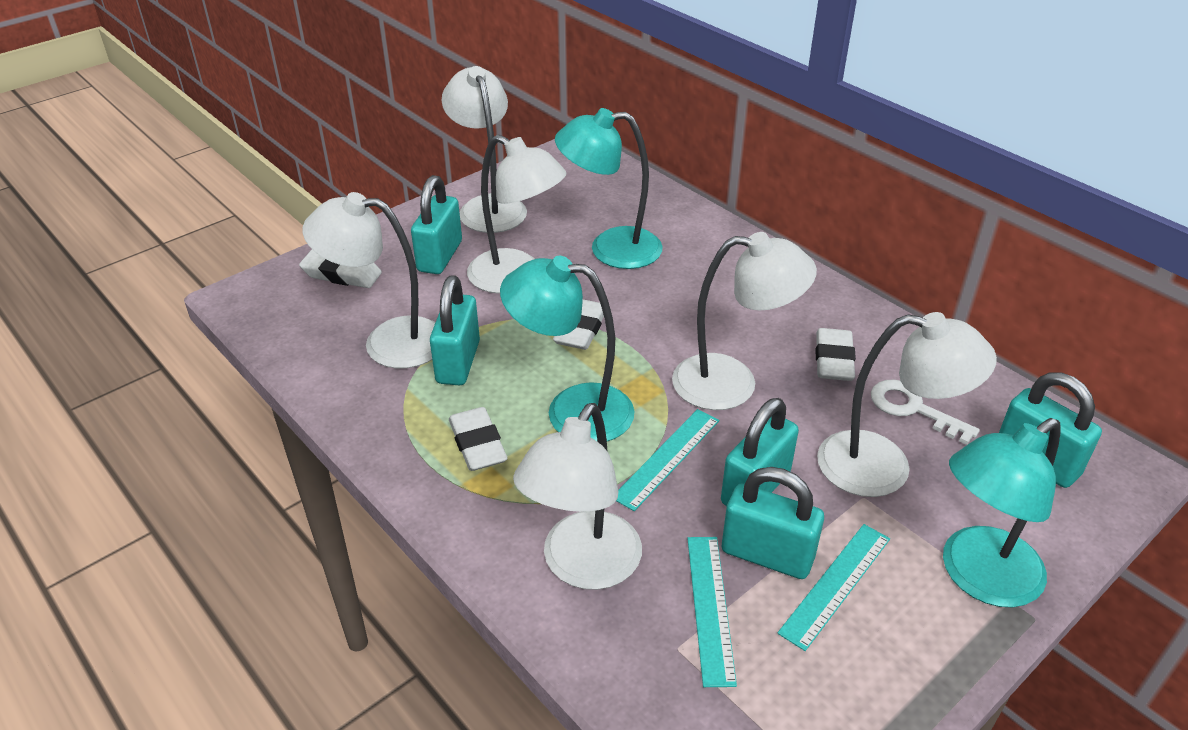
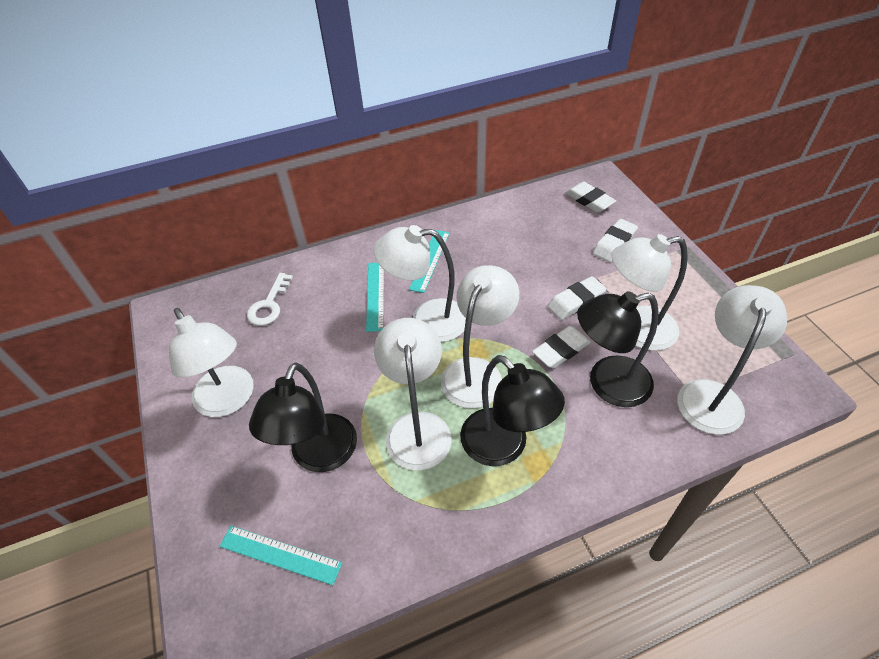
black lamp: 0 -> 3
turquoise lamp: 3 -> 0
turquoise padlock: 5 -> 0

